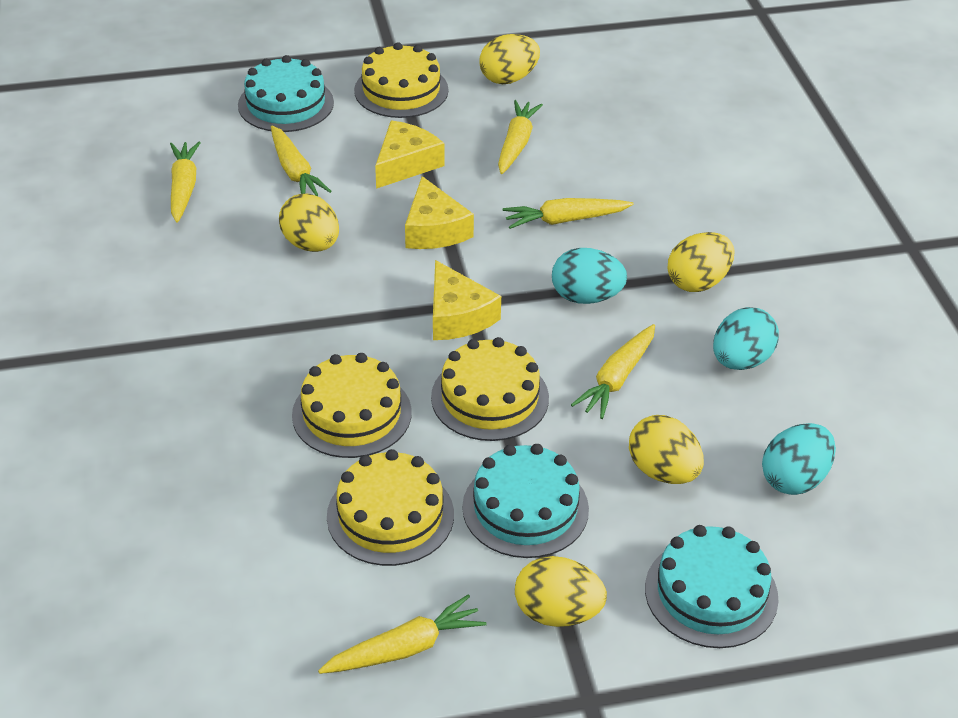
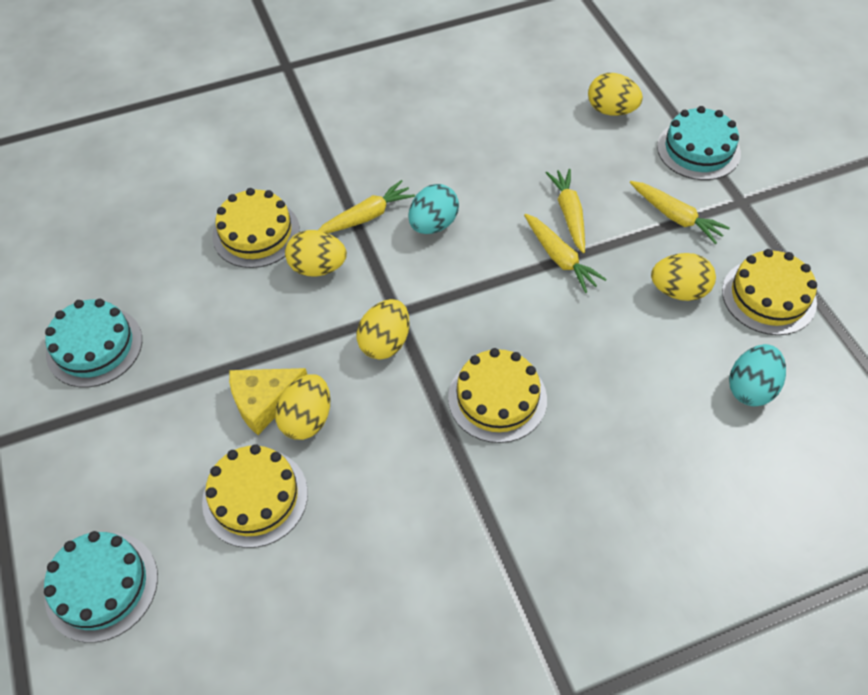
turquoise egg: 3 -> 2
yellow carrot: 6 -> 4
yellow cheese: 3 -> 1

